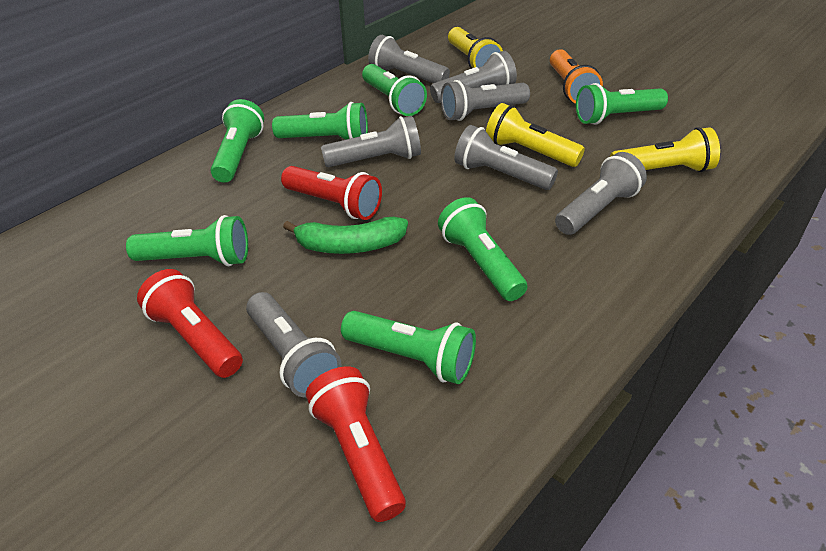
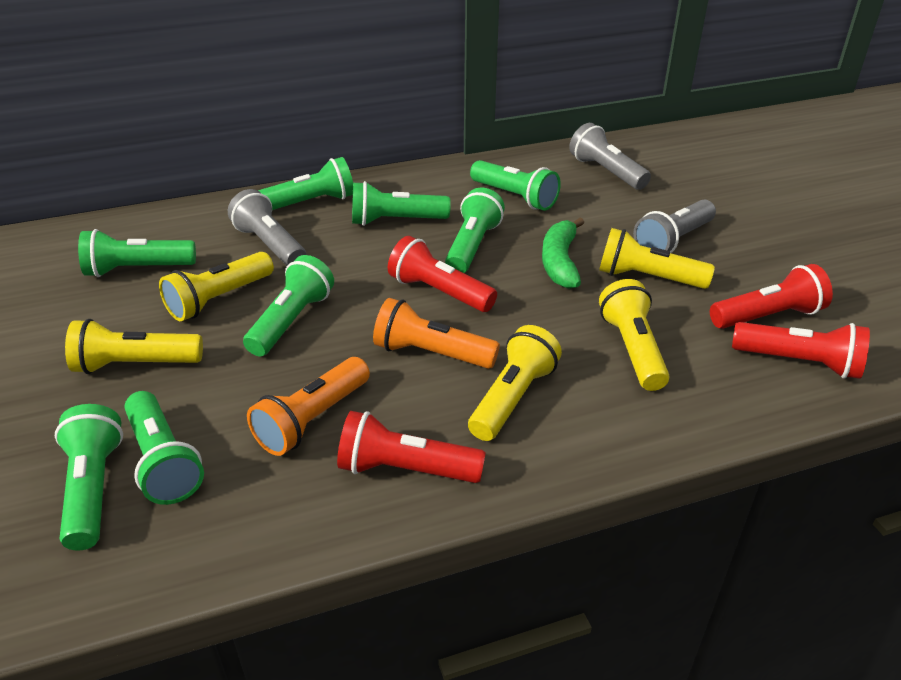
green flashlight: 7 -> 8
grey flashlight: 7 -> 3
orange flashlight: 1 -> 2
red flashlight: 3 -> 4
yellow flashlight: 3 -> 5

